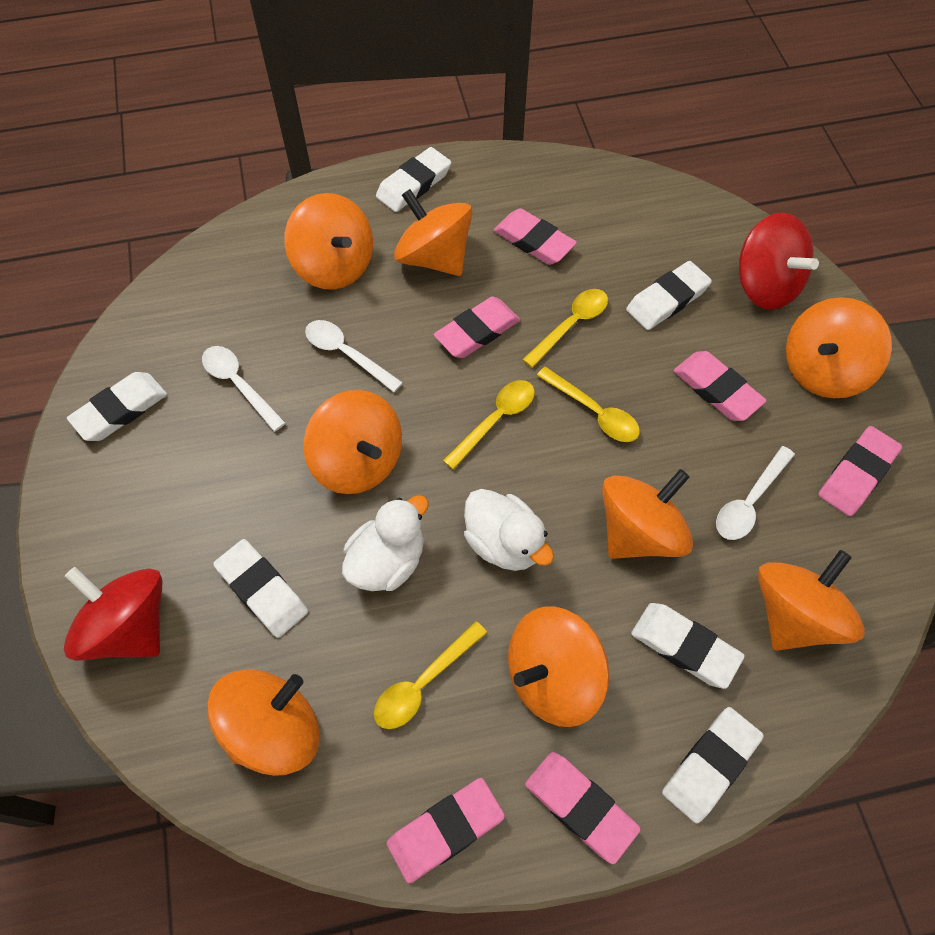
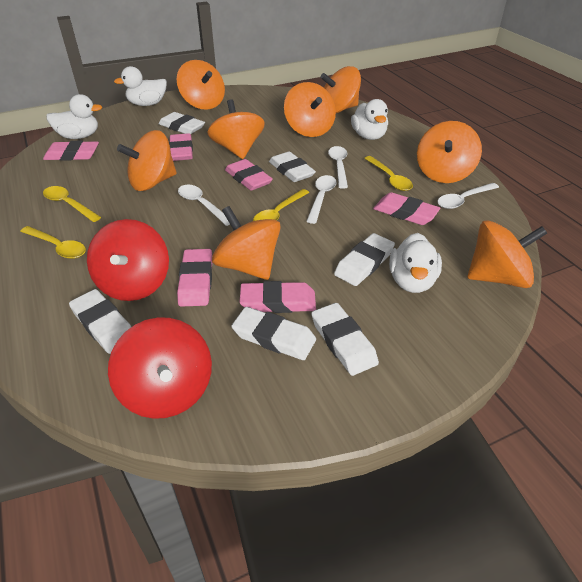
white duck: 2 -> 4
white spoon: 3 -> 4

